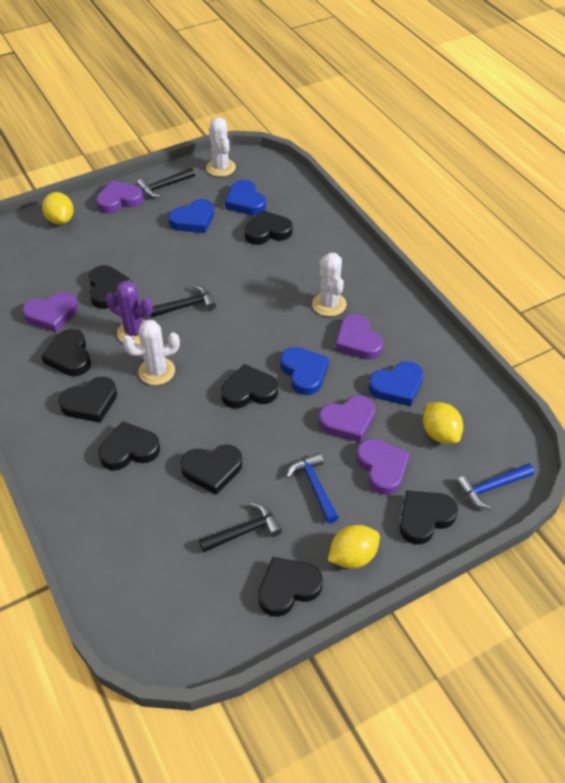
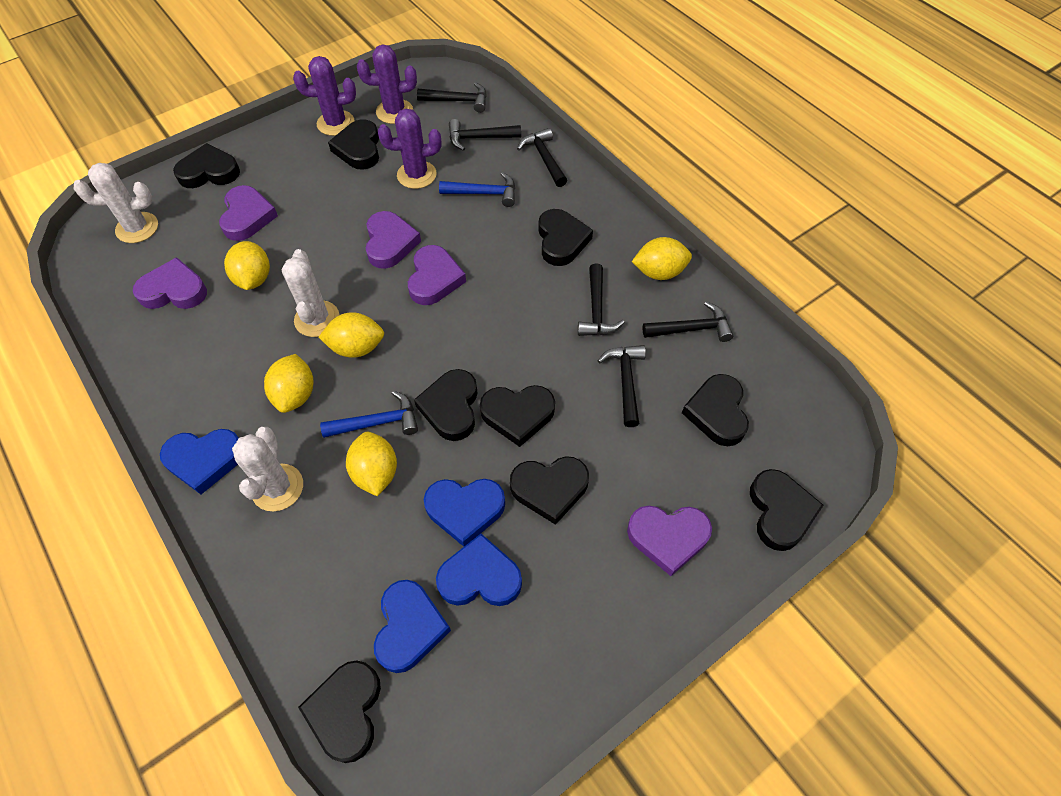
black hammer: 3 -> 6
purple cactus: 1 -> 3
yellow lemon: 3 -> 5

